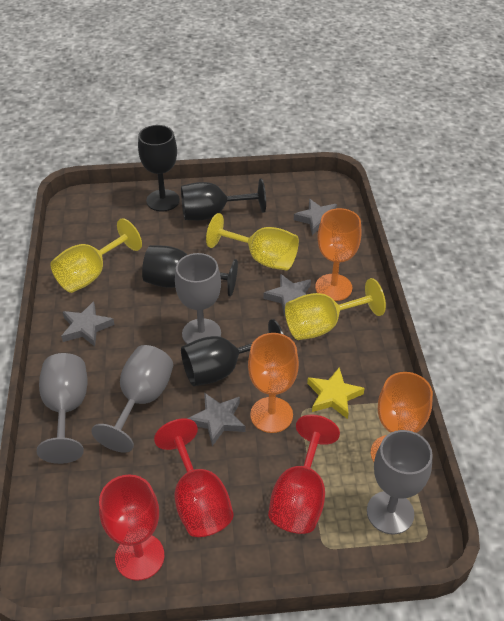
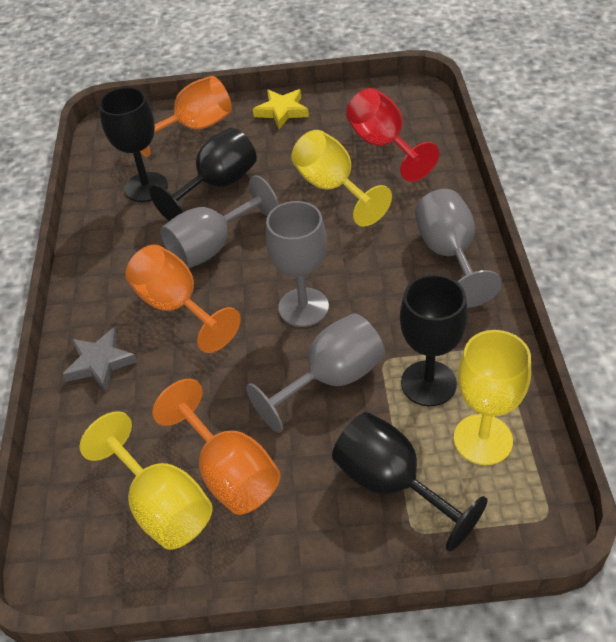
grey star: 4 -> 1
red goblet: 3 -> 1

